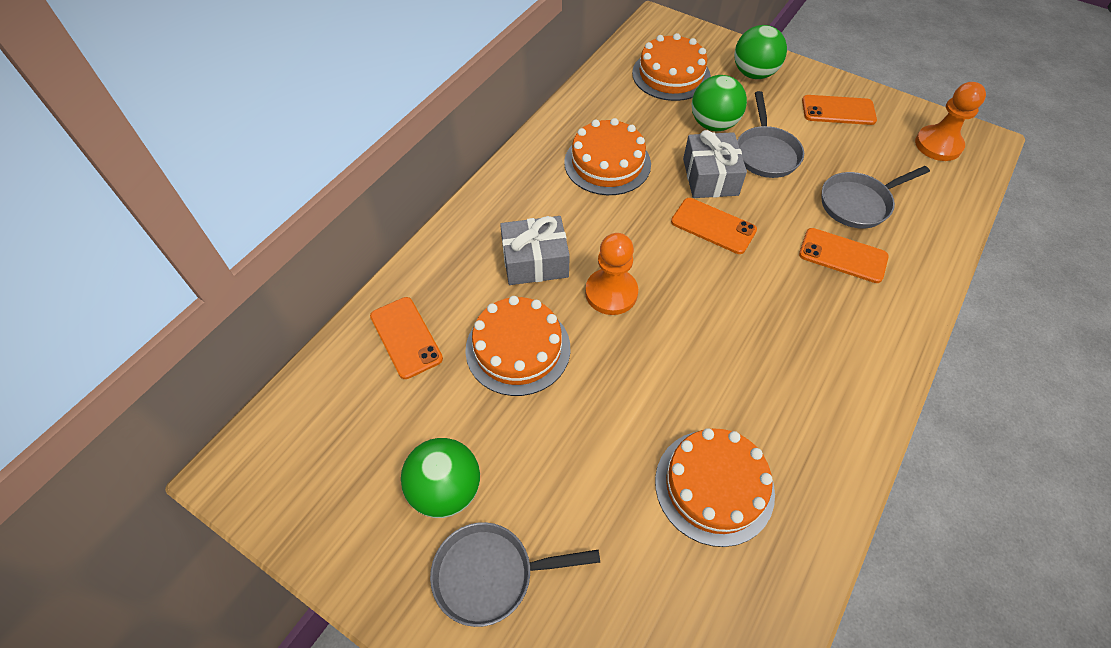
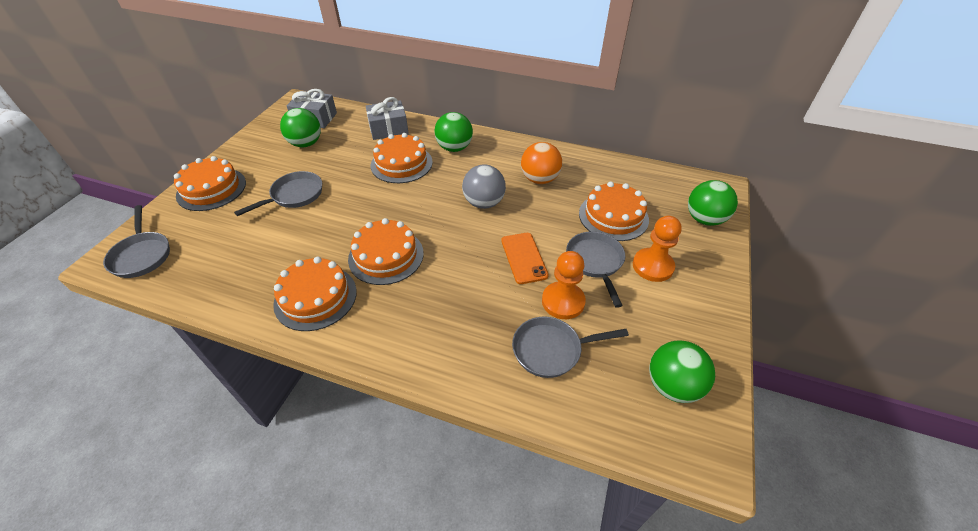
green ball: 3 -> 4
grey ball: 0 -> 1
grey pan: 3 -> 4
orange ball: 0 -> 1
orange cake: 4 -> 5
orange phone: 4 -> 1

